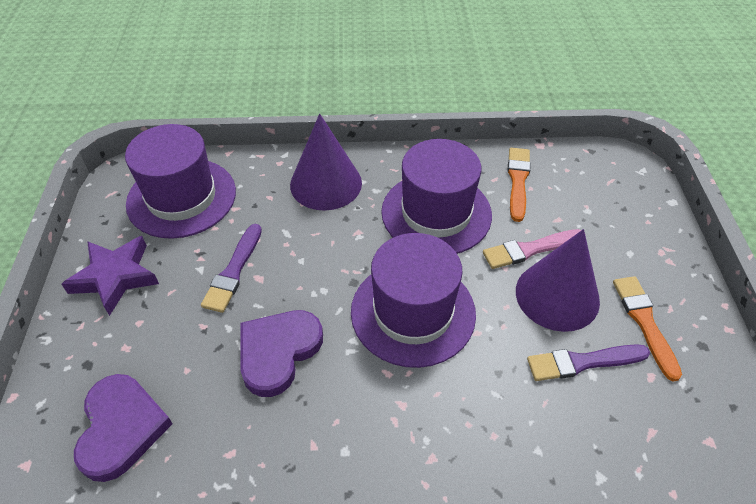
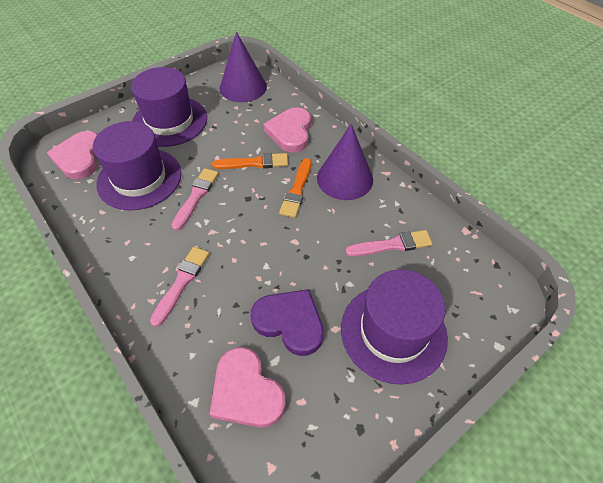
pink brush: 1 -> 3
pink heart: 0 -> 3
purple brush: 2 -> 0
purple heart: 2 -> 1
purple star: 1 -> 0

